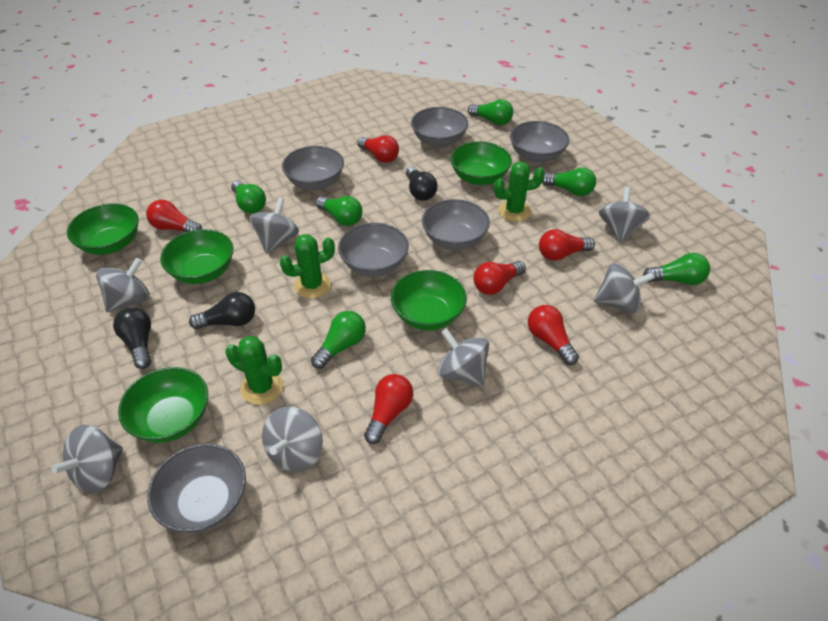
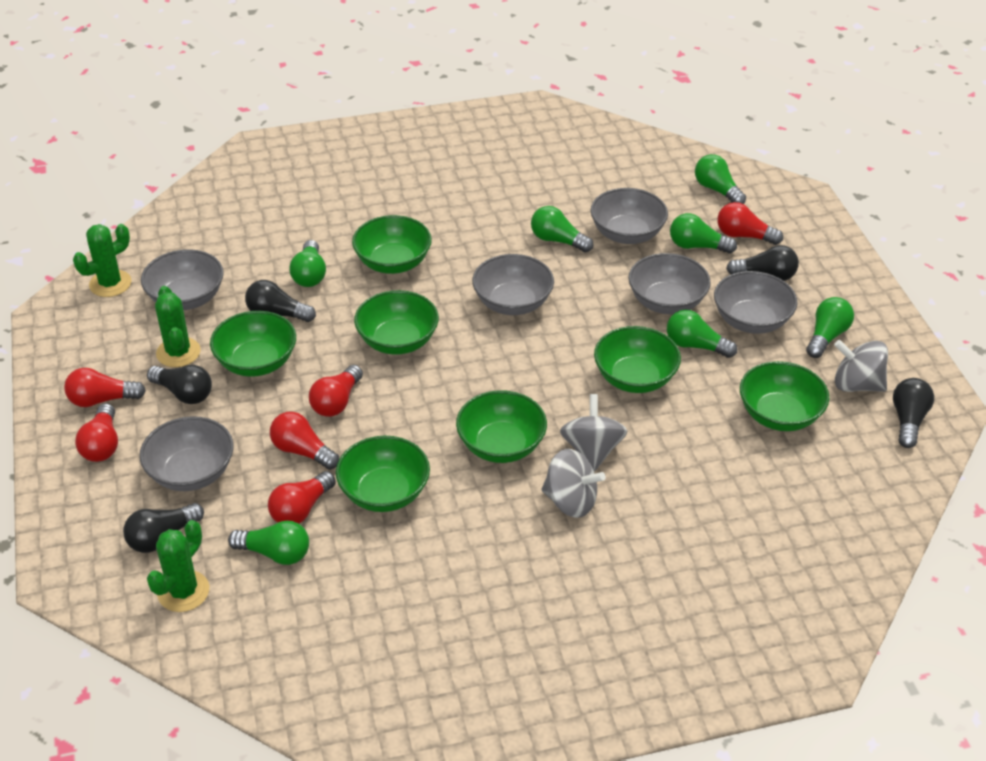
black light bulb: 3 -> 5
green bowl: 5 -> 7
green light bulb: 6 -> 7
grey spinning top: 7 -> 3

